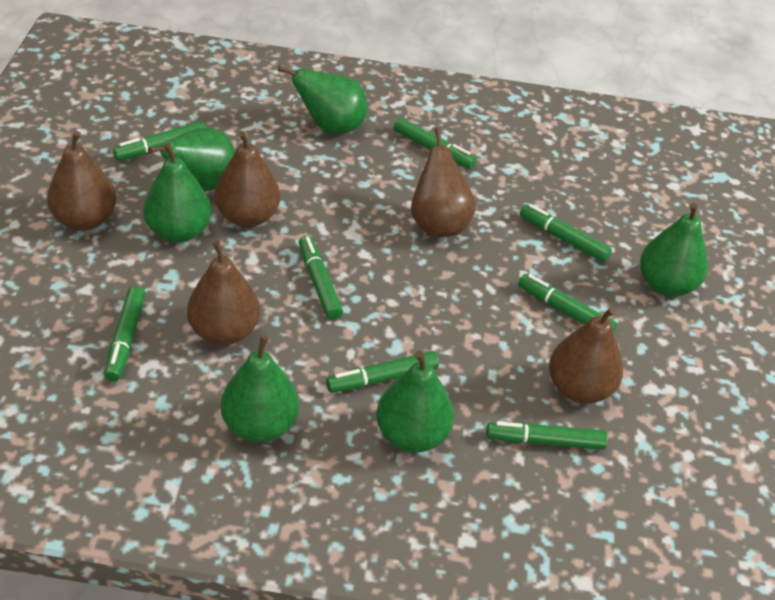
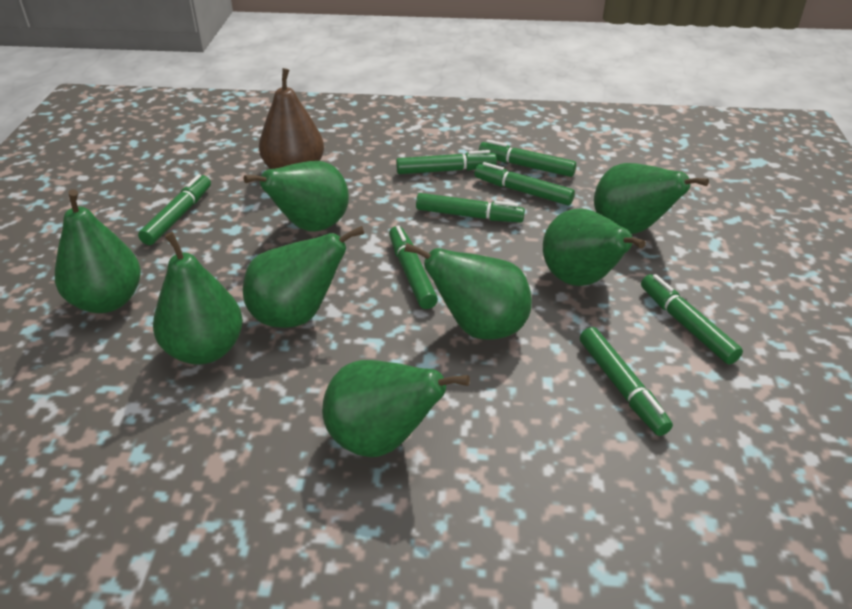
brown pear: 5 -> 1
green pear: 6 -> 8

